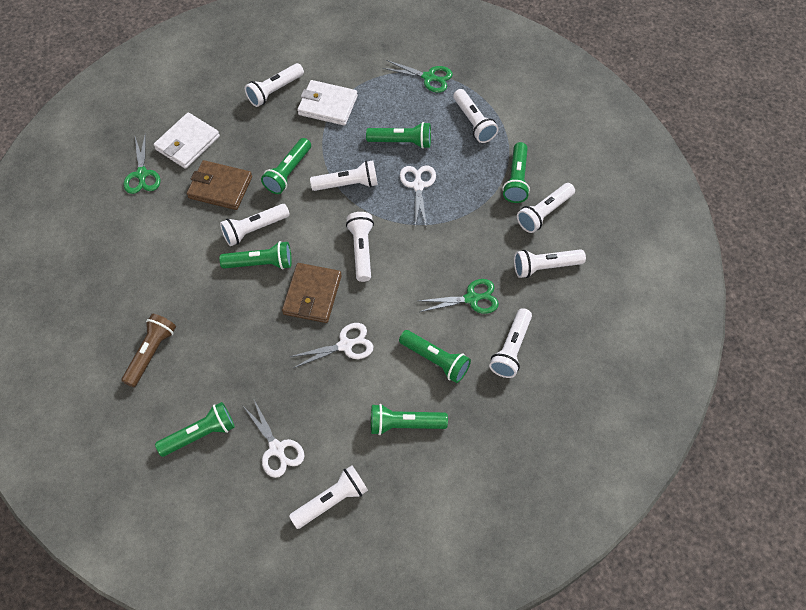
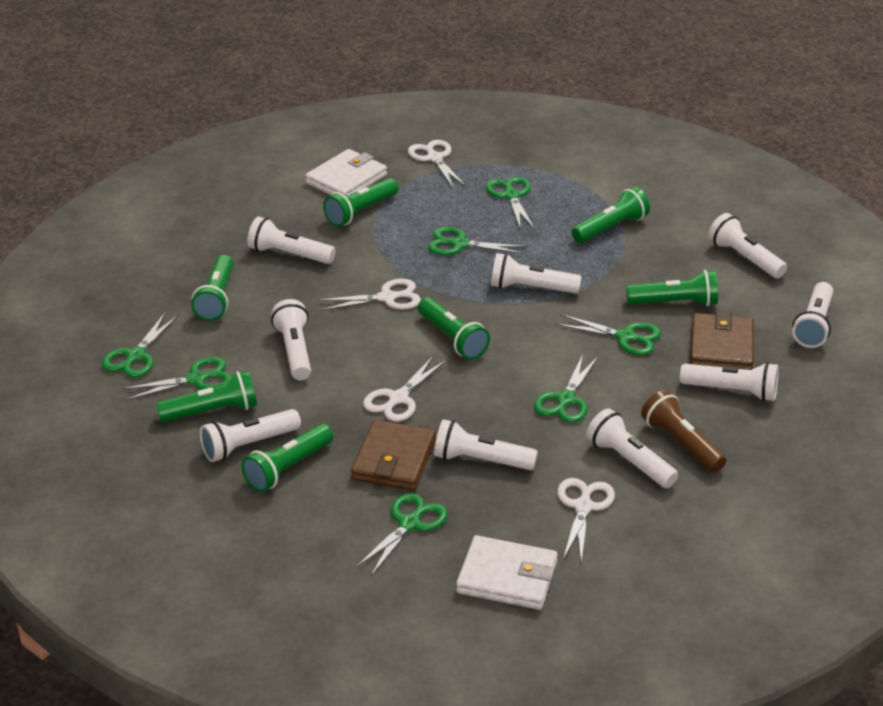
green scissors: 3 -> 7
white scissors: 3 -> 4

